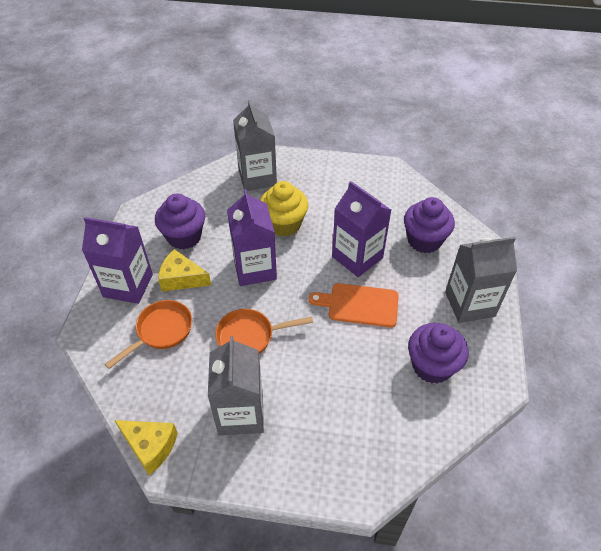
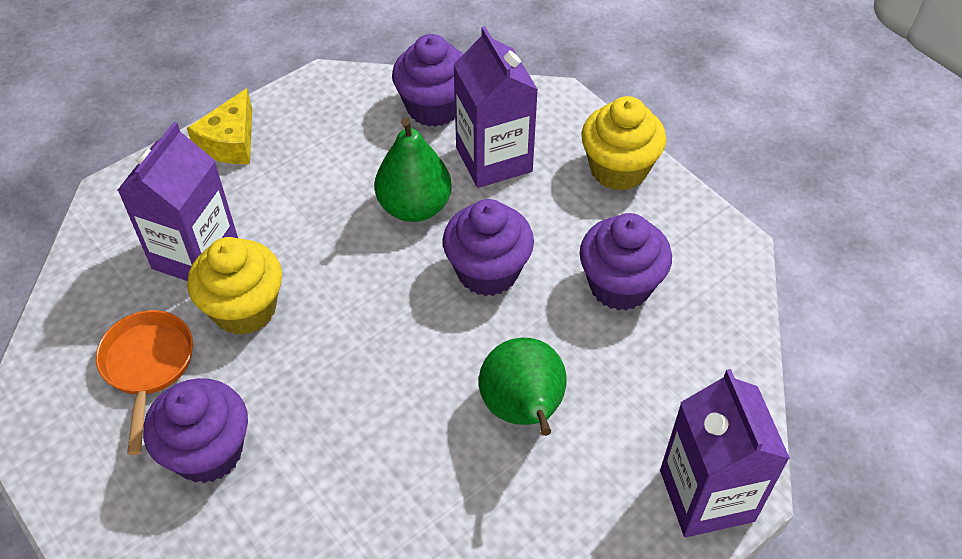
green pear: 0 -> 2
grey carton: 3 -> 0
orange cutting board: 1 -> 0
orange pan: 2 -> 1
purple cupcake: 3 -> 4
yellow cheese: 2 -> 1
yellow cupcake: 1 -> 2

